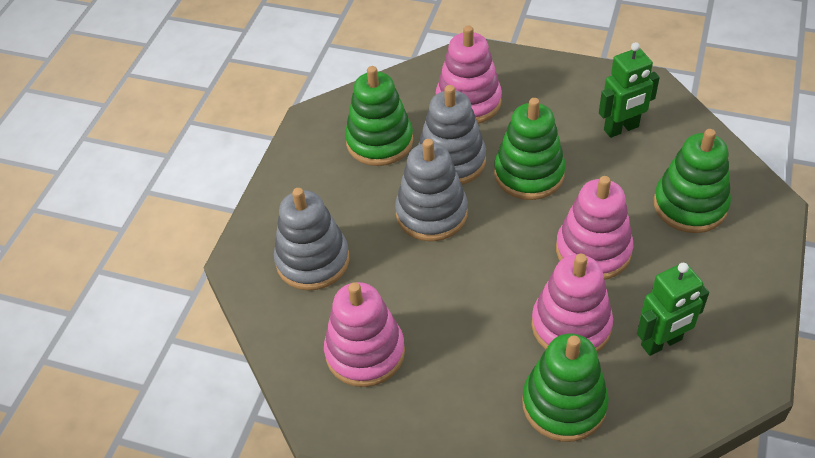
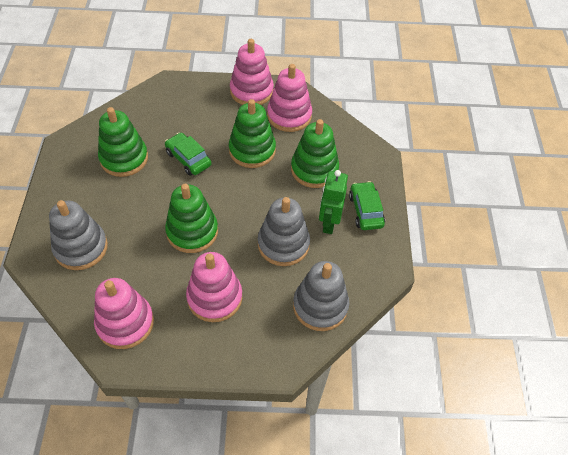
green car: 0 -> 2
green robot: 2 -> 1

